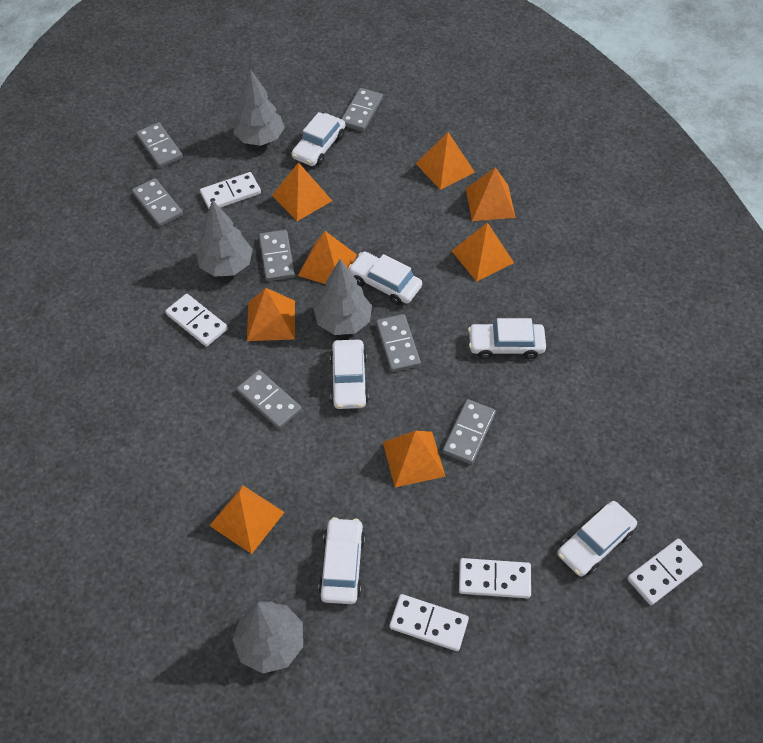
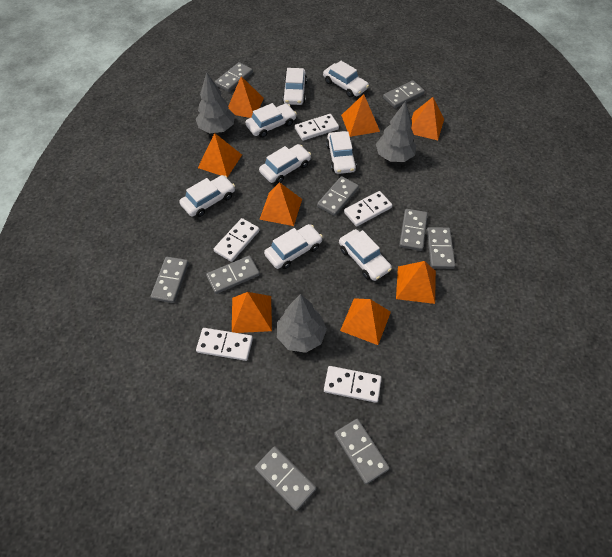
grey domino: 7 -> 9
grey tree: 4 -> 3
white car: 6 -> 8

